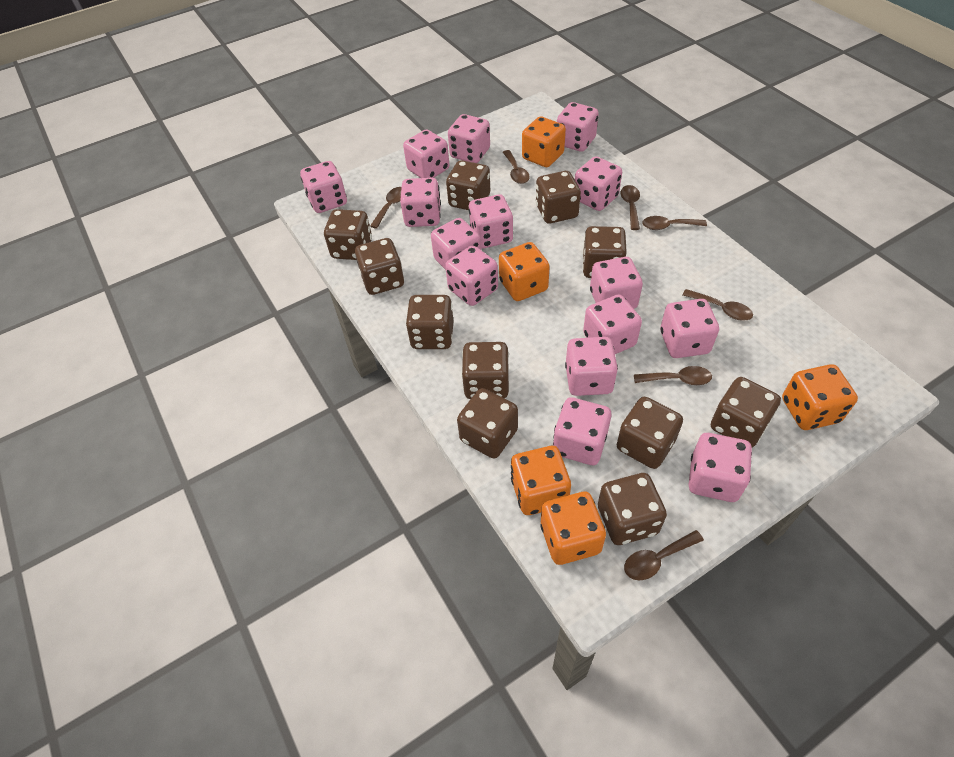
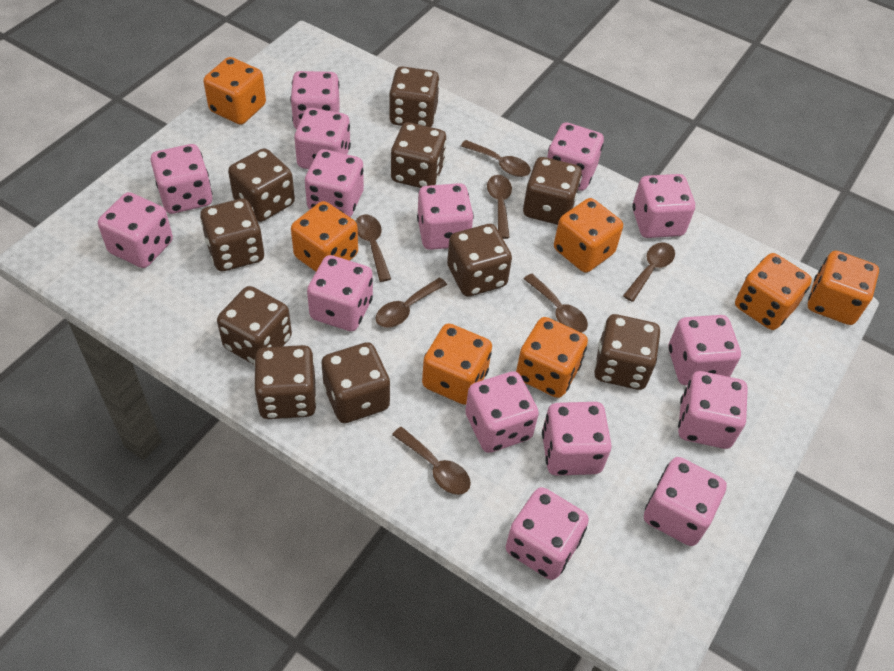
brown dice: 11 -> 10
orange dice: 5 -> 7

